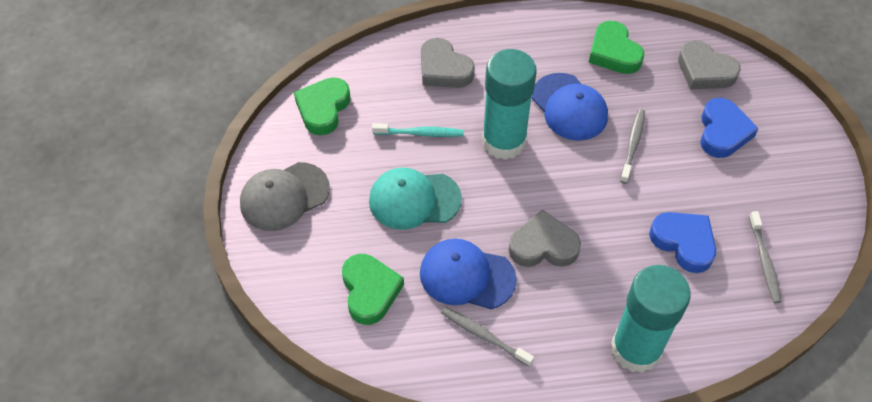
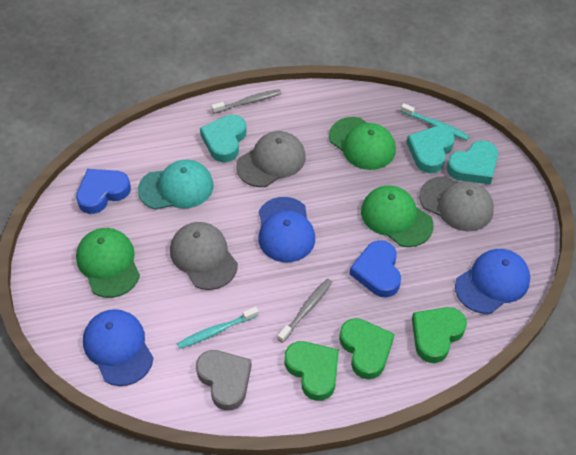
blue cap: 2 -> 3
green cap: 0 -> 3
grey cap: 1 -> 3
grey heart: 3 -> 1
grey toothbrush: 3 -> 2
turquoise glue stick: 2 -> 0
turquoise heart: 0 -> 3
turquoise toothbrush: 1 -> 2

